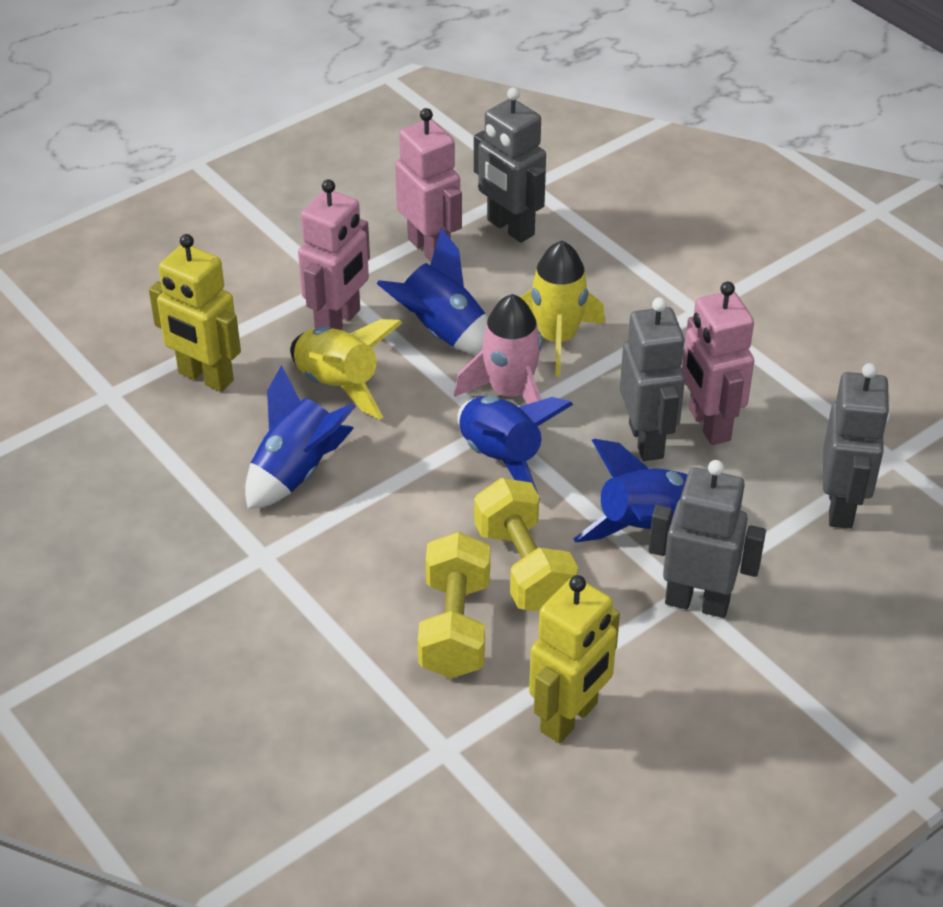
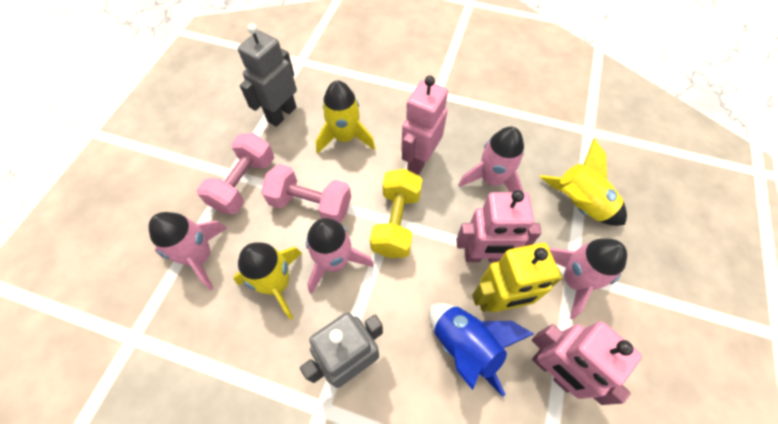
blue rocket: 4 -> 1
grey robot: 4 -> 2
pink dumbbell: 0 -> 2
pink rocket: 1 -> 4
yellow dumbbell: 2 -> 1
yellow robot: 2 -> 1
yellow rocket: 2 -> 3

